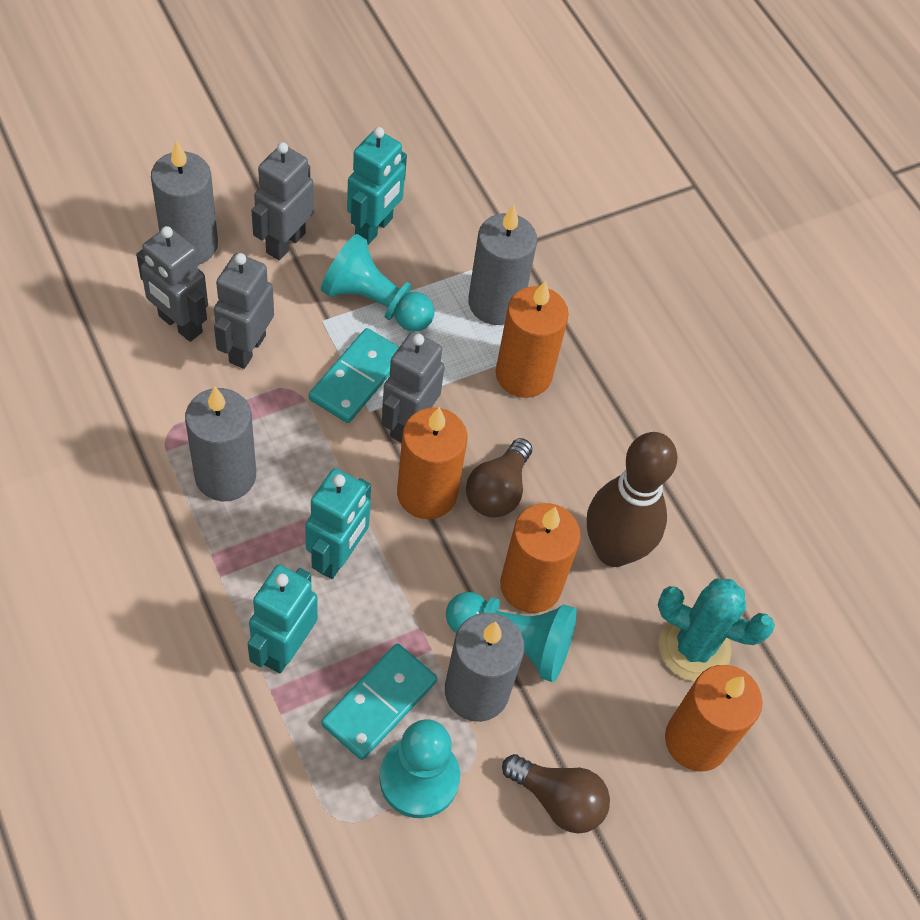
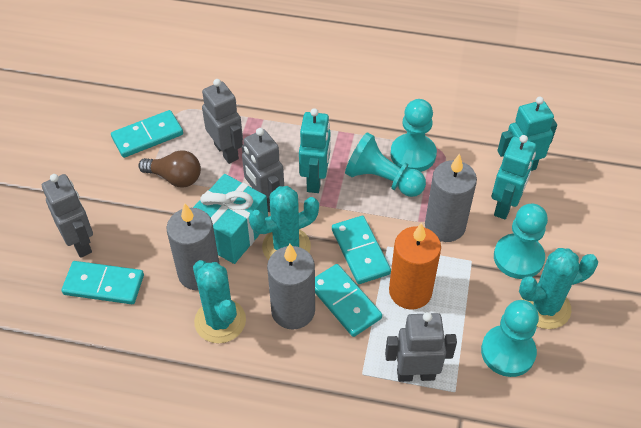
brown bowling pin: 1 -> 0
brown light bulb: 2 -> 1
grey candle: 4 -> 3
orange candle: 4 -> 1
turquoise cactus: 1 -> 3
turquoise domino: 2 -> 4
turquoise gift: 0 -> 1
turquoise pawn: 3 -> 4

